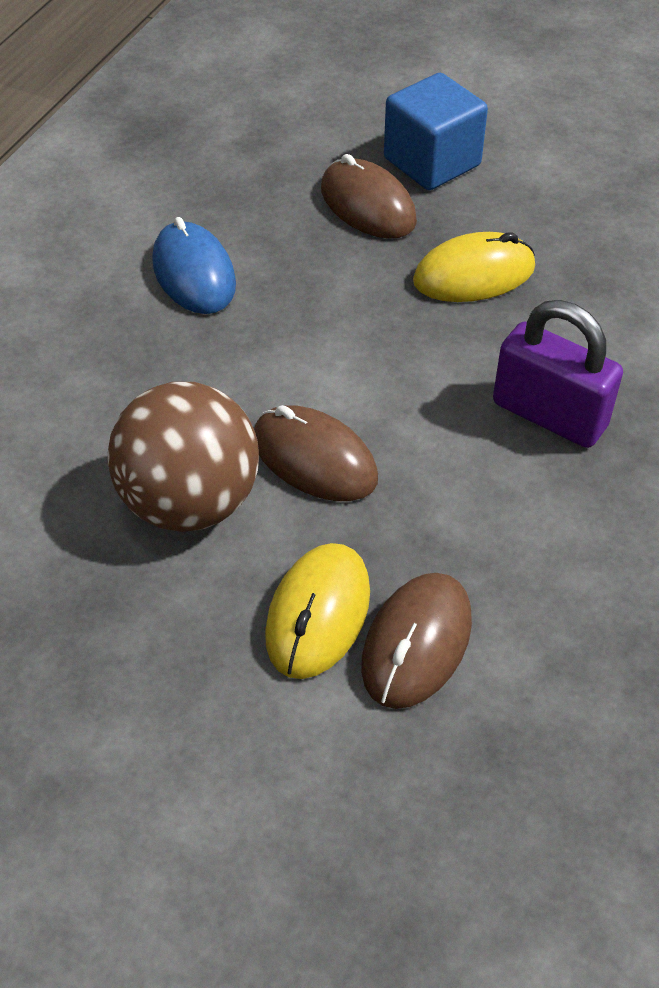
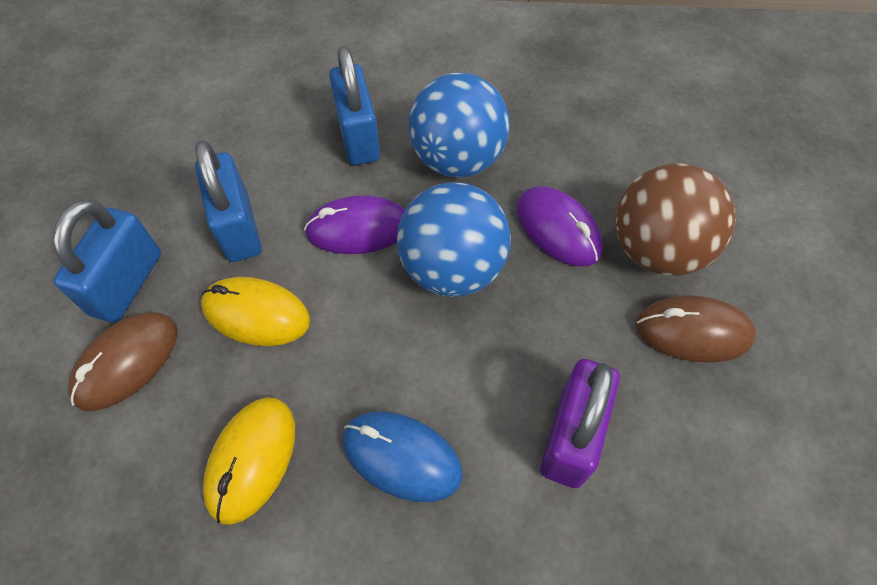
blue ball: 0 -> 2
blue cube: 1 -> 0
blue padlock: 0 -> 3
brown mouse: 3 -> 2
purple mouse: 0 -> 2

